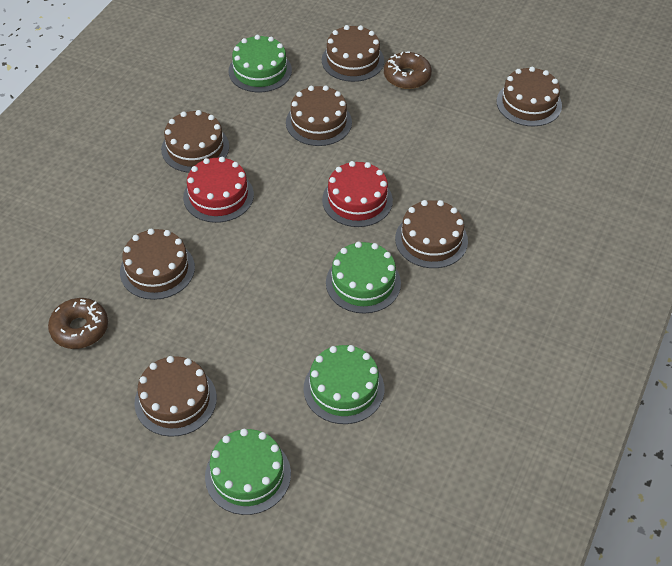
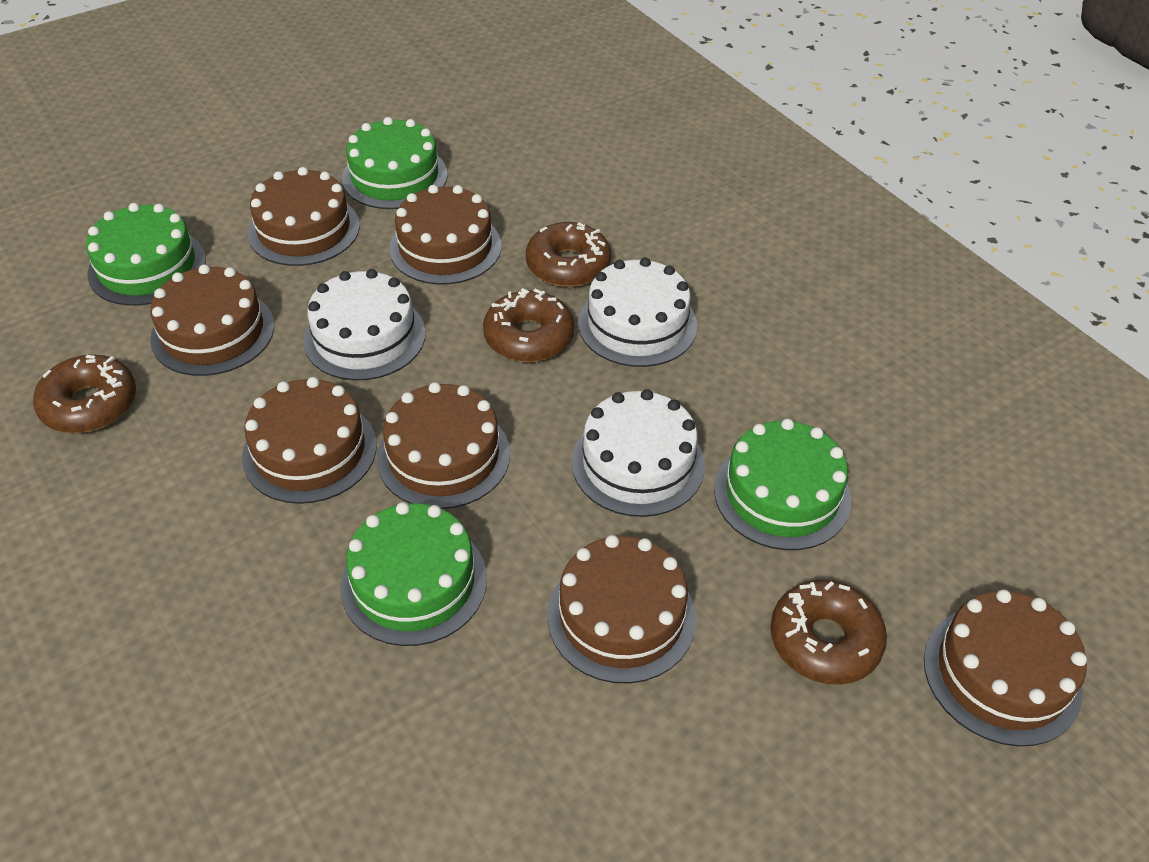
brown donut: 2 -> 4
red cake: 2 -> 0
white cake: 0 -> 3

